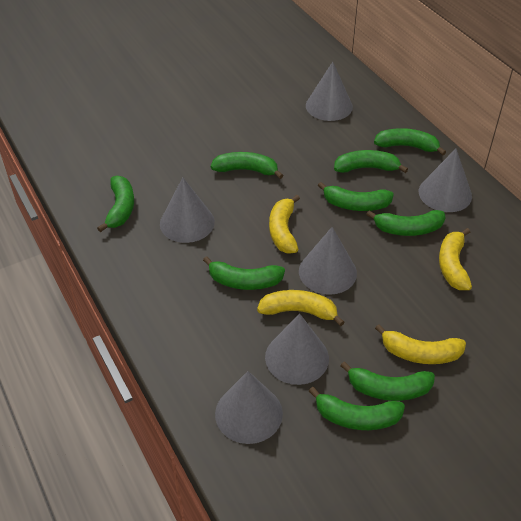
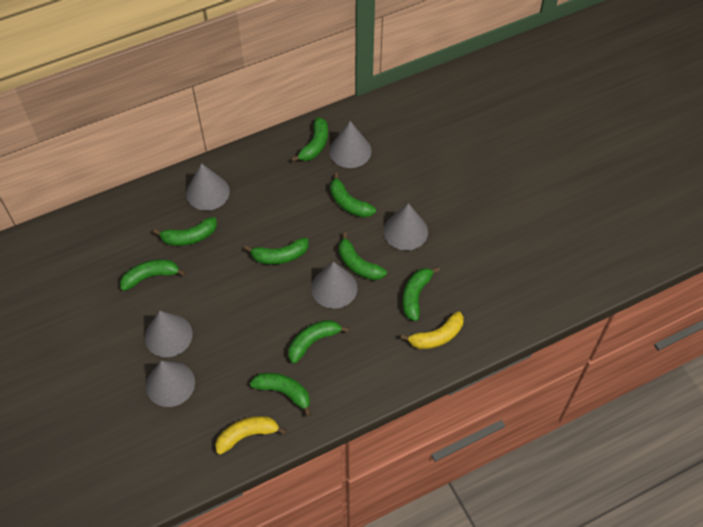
yellow banana: 4 -> 2

